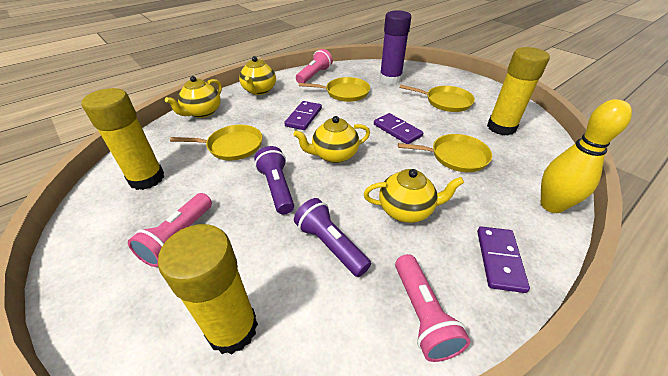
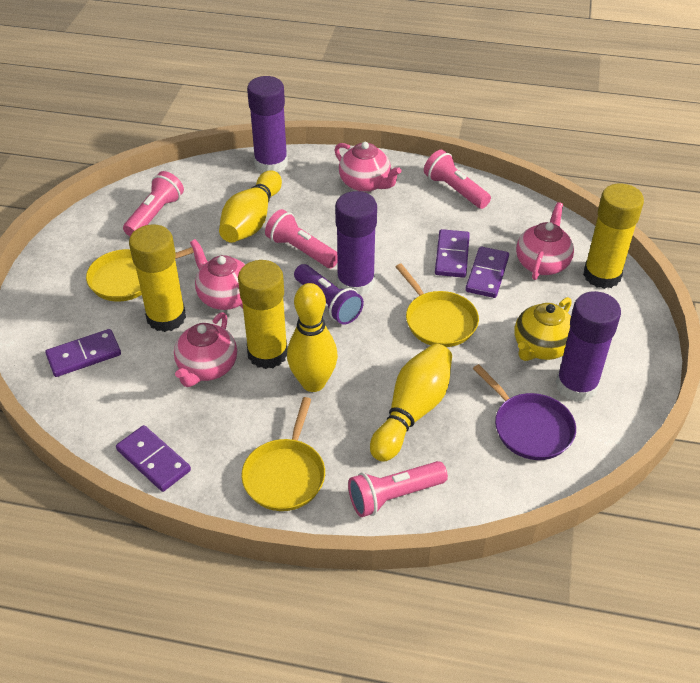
pink flashlight: 3 -> 4
pink teapot: 0 -> 4
purple domino: 3 -> 4
purple flashlight: 2 -> 1
purple glue stick: 1 -> 3
purple pan: 0 -> 1
yellow bowling pin: 1 -> 3
yellow pan: 4 -> 3
yellow teapot: 4 -> 1

